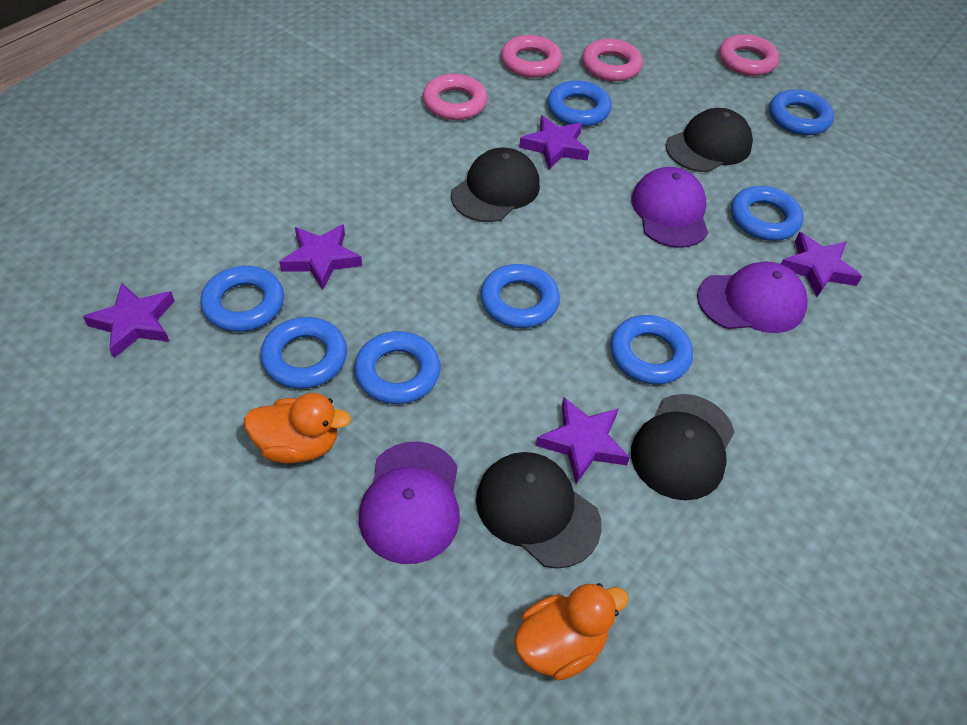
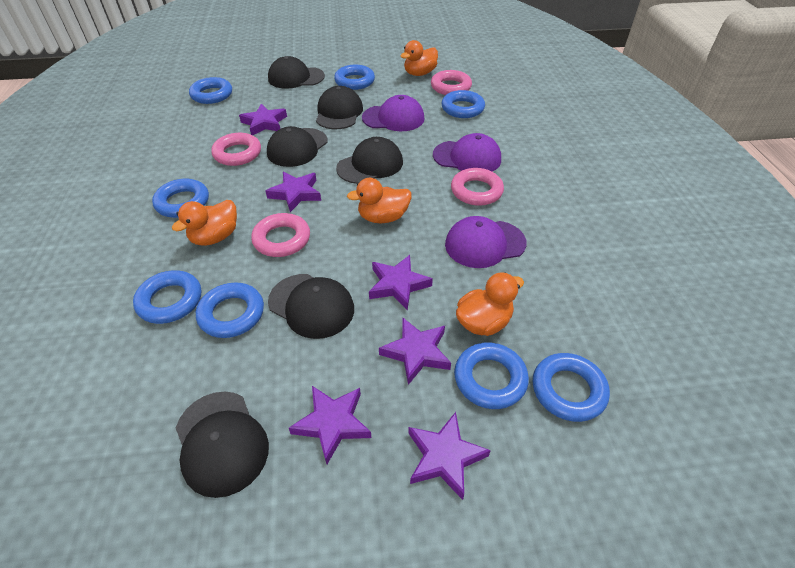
black cap: 4 -> 6
orange duck: 2 -> 4
purple star: 5 -> 6

